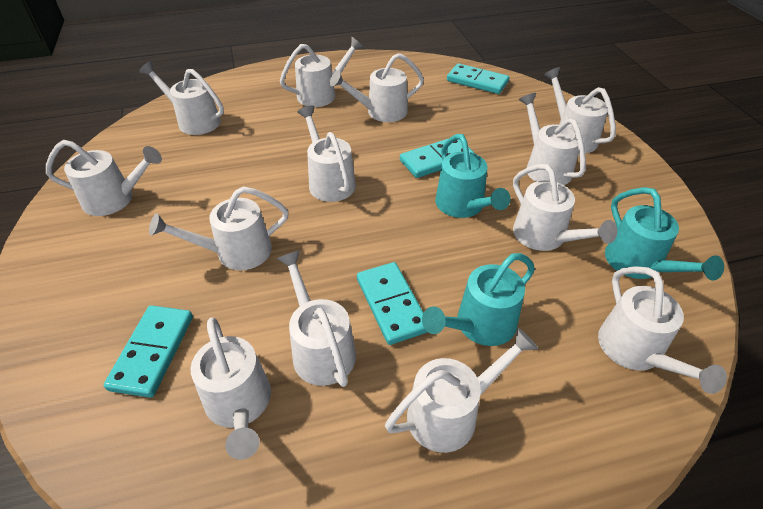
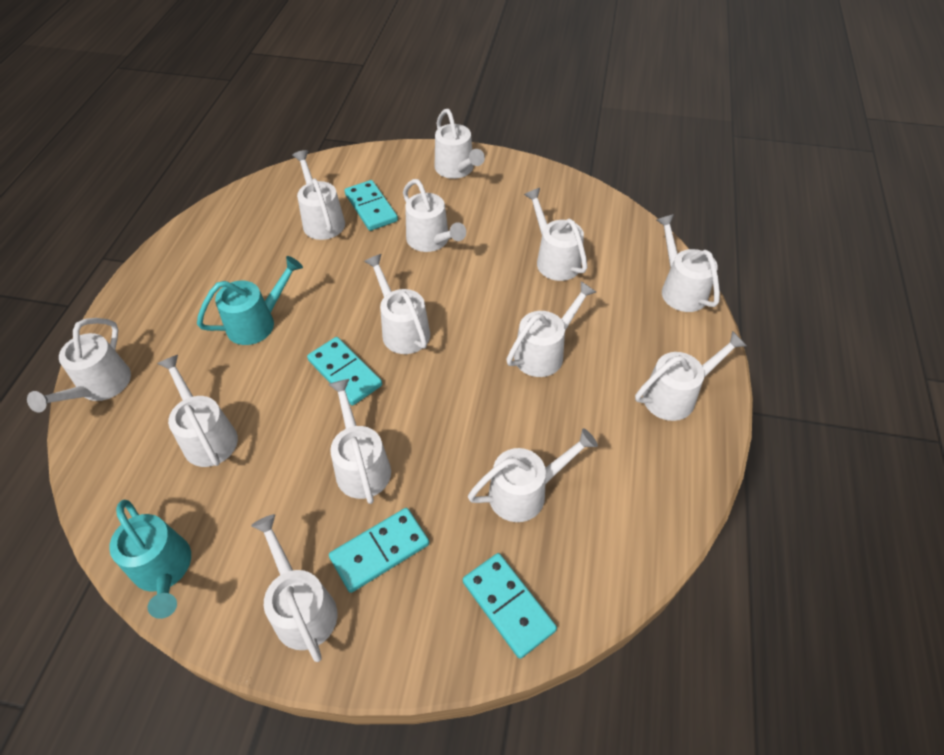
turquoise watering can: 3 -> 2

